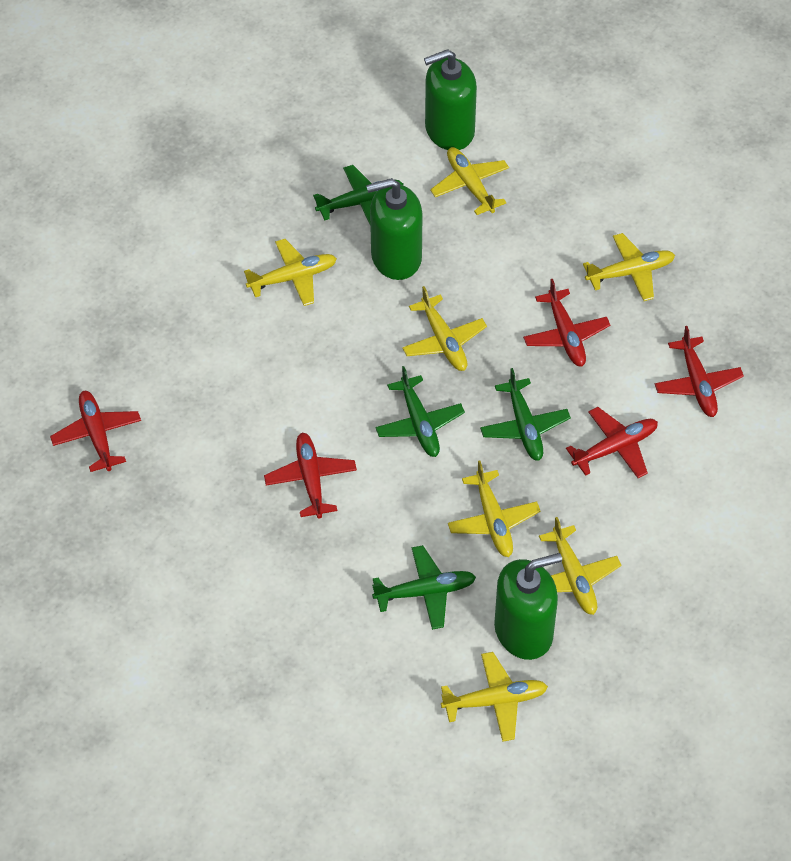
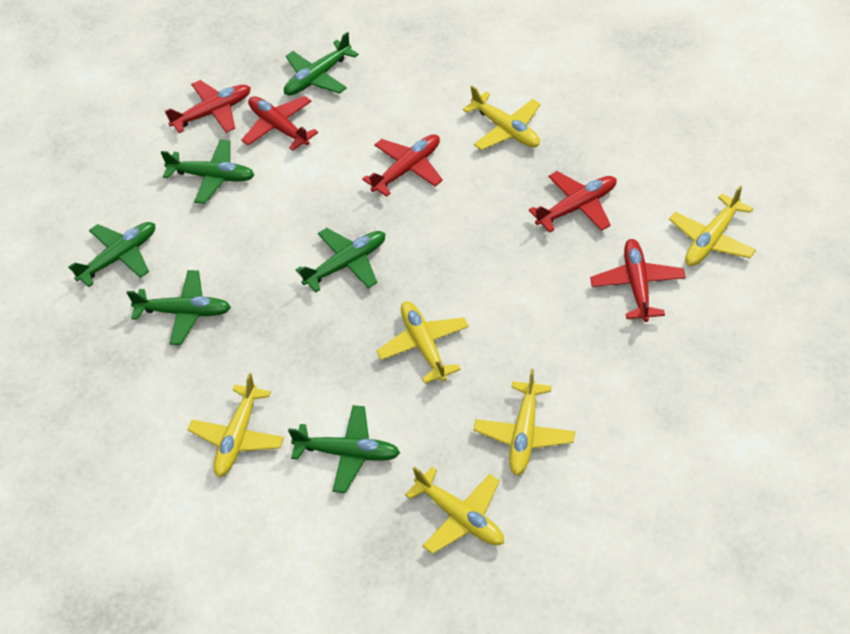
green plane: 4 -> 6
green soap dispenser: 3 -> 0
yellow plane: 7 -> 6

